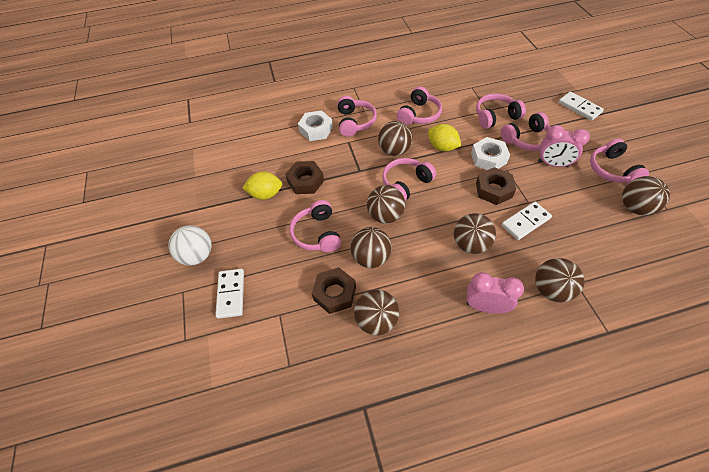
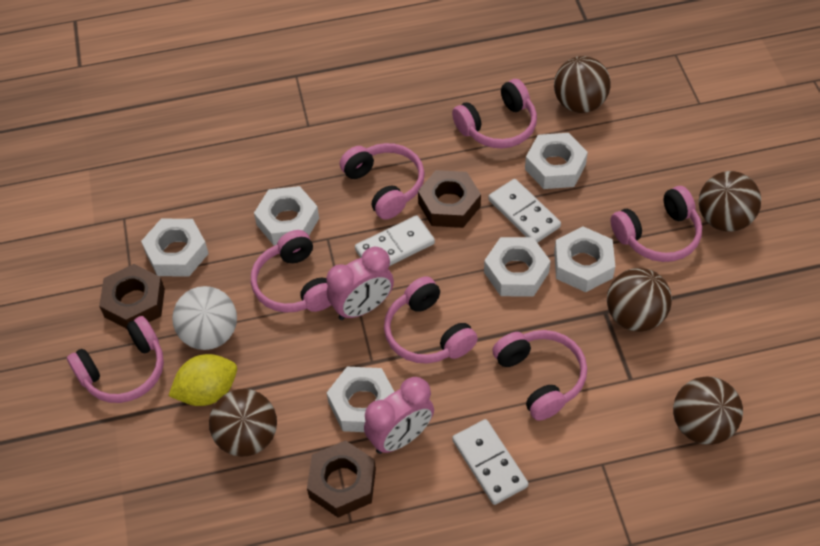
brown ball: 7 -> 5
white nut: 2 -> 6
yellow lemon: 2 -> 1

